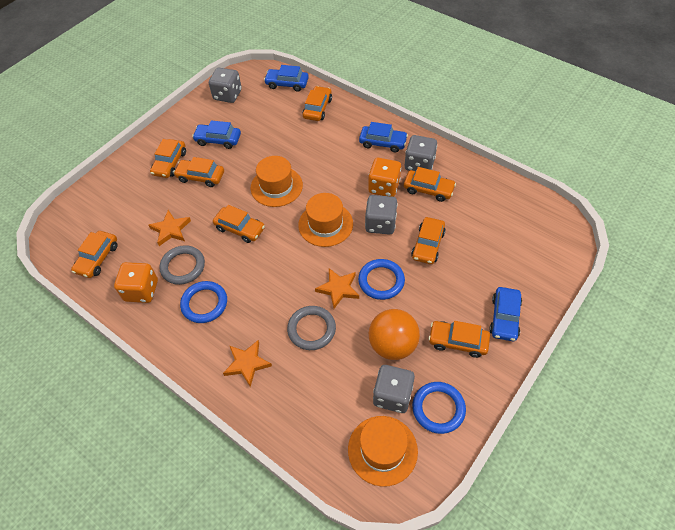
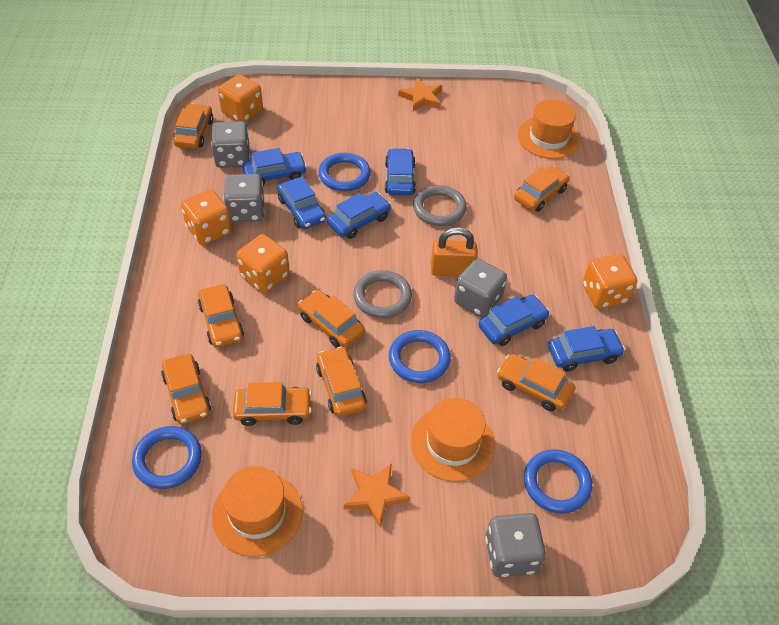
blue car: 4 -> 6
blue ring: 3 -> 4
orange ball: 1 -> 0
orange dice: 2 -> 4
orange padlock: 0 -> 1
orange star: 3 -> 2

